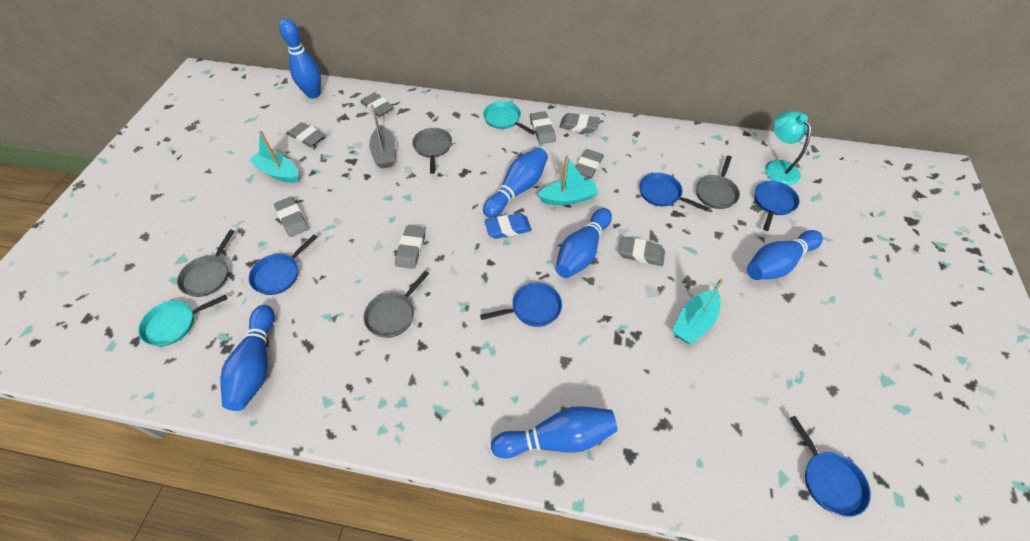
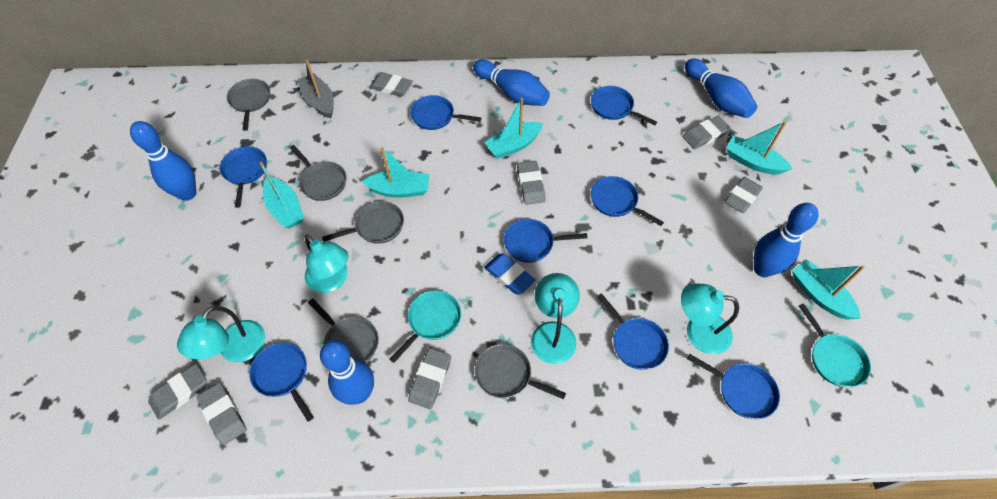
blue bowling pin: 6 -> 5
blue pan: 5 -> 8
grey eraser: 8 -> 7
grey pan: 4 -> 5
turquoise boat: 3 -> 5
turquoise lamp: 1 -> 4

